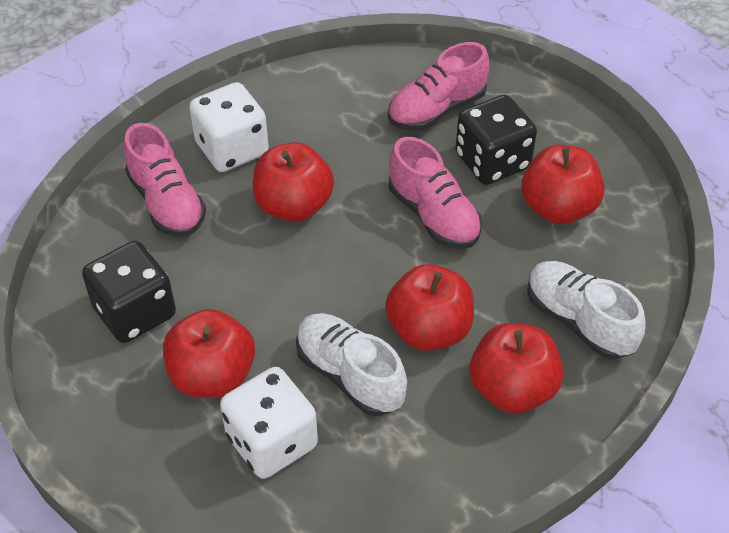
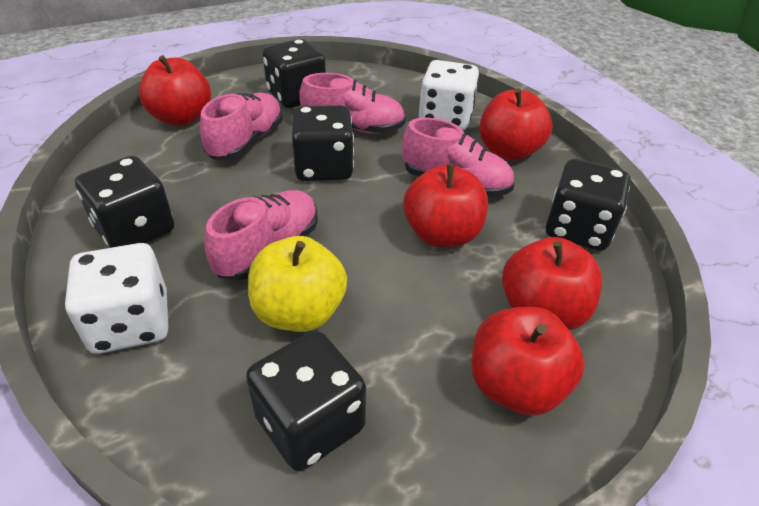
black dice: 2 -> 5
pink shoe: 3 -> 4
white shoe: 2 -> 0
yellow apple: 0 -> 1

